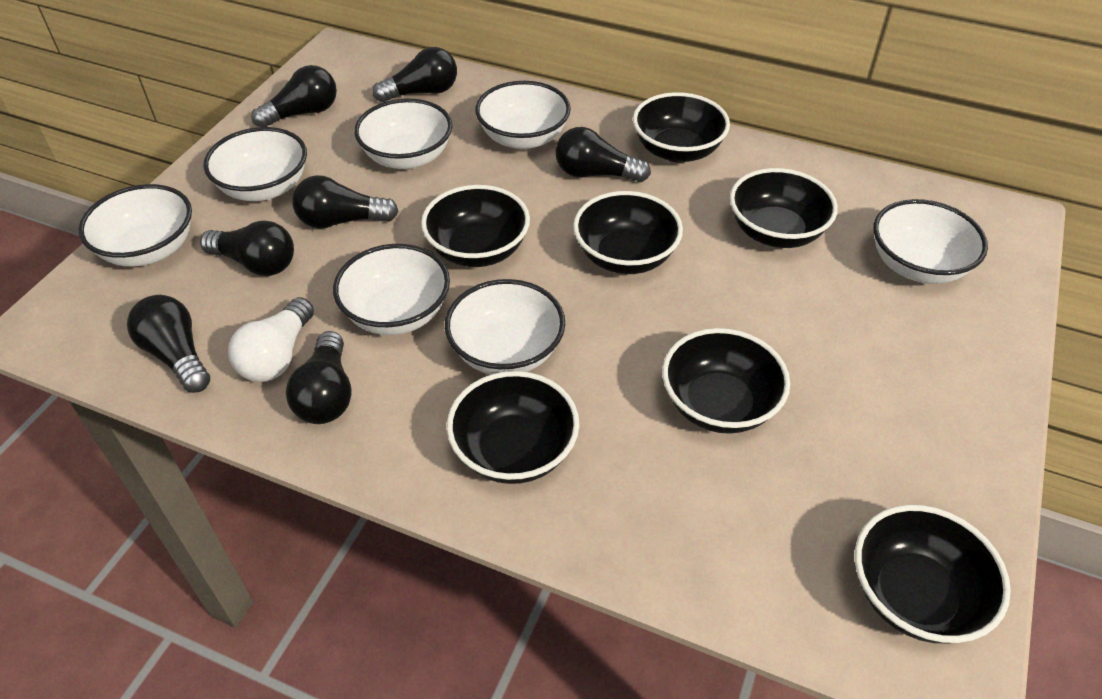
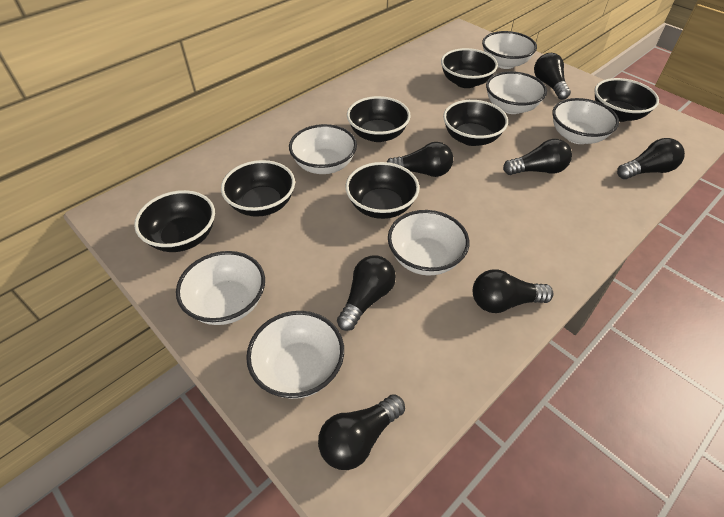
white light bulb: 1 -> 0

